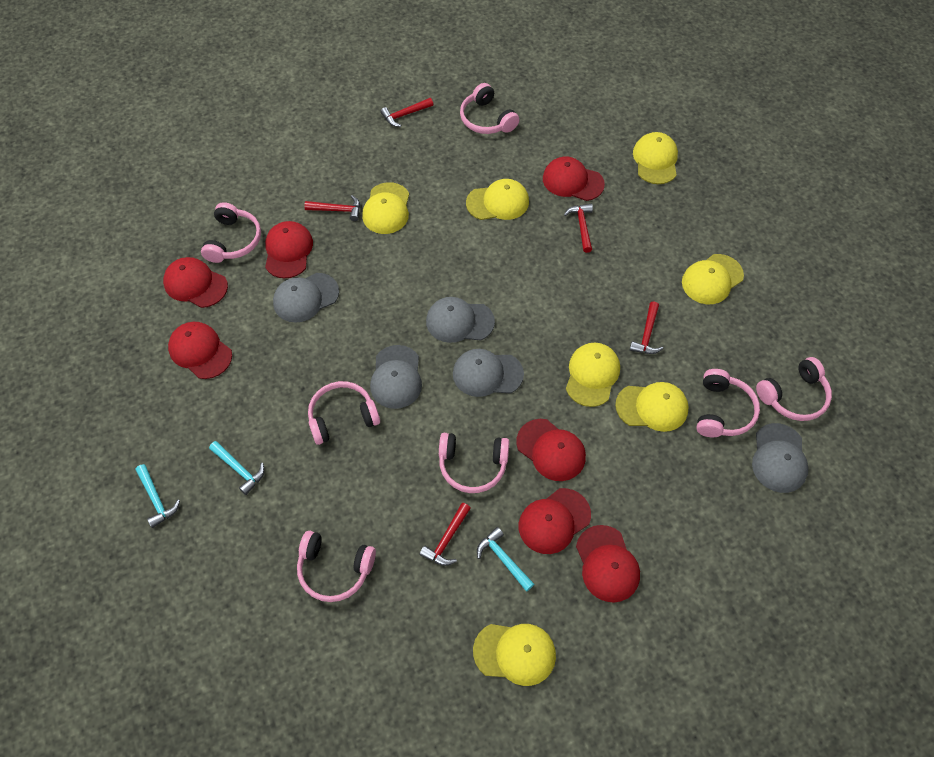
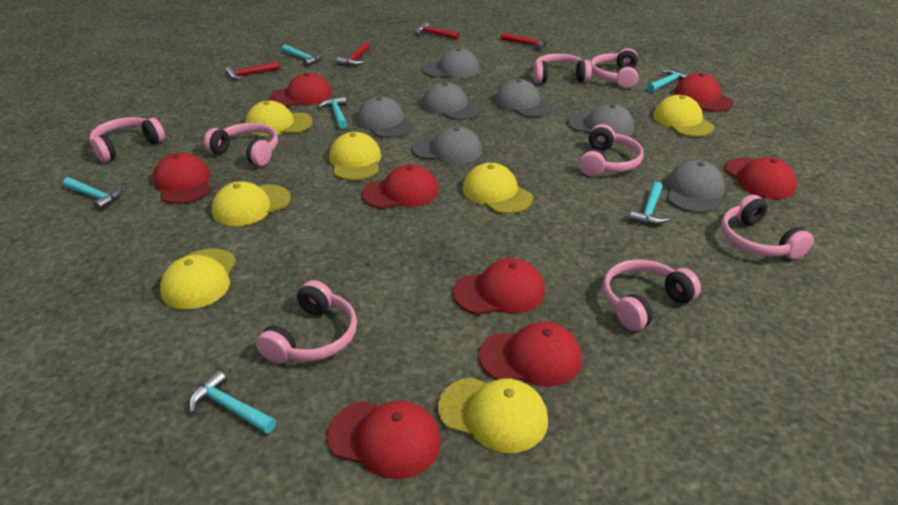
grey cap: 5 -> 7
pink headphones: 7 -> 8
red cap: 7 -> 8
red hammer: 5 -> 4
turquoise hammer: 3 -> 6

